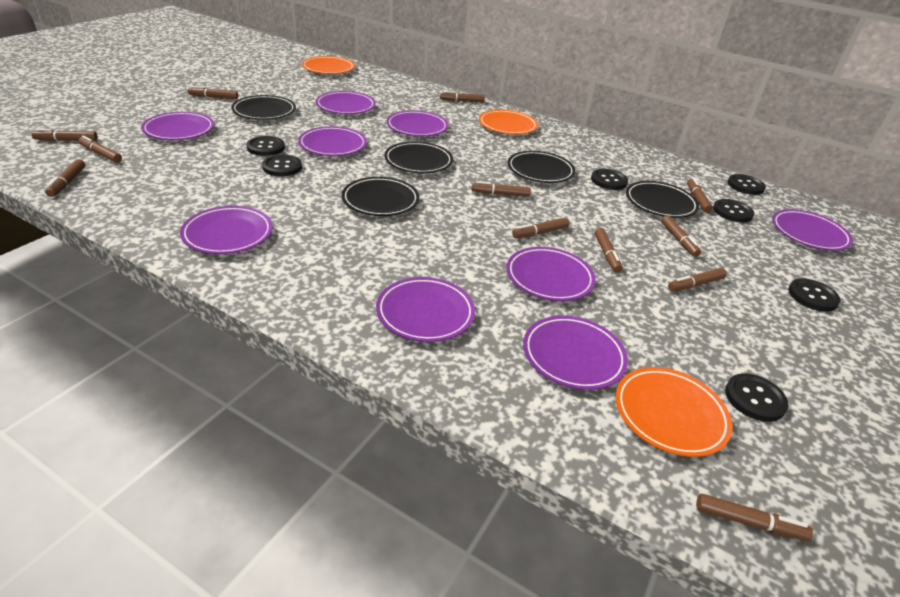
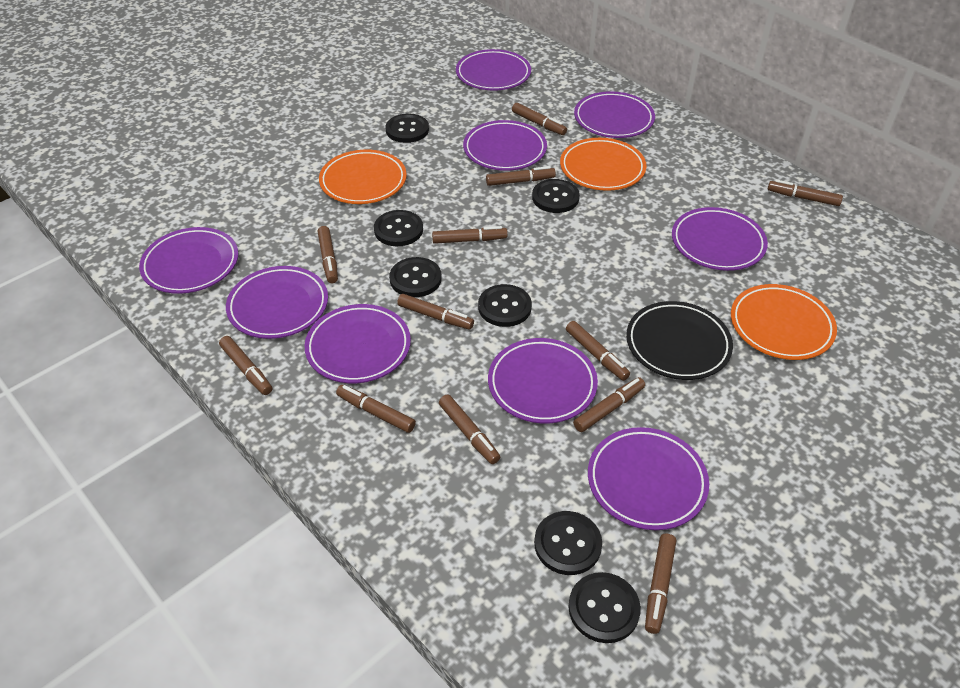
black plate: 5 -> 1

